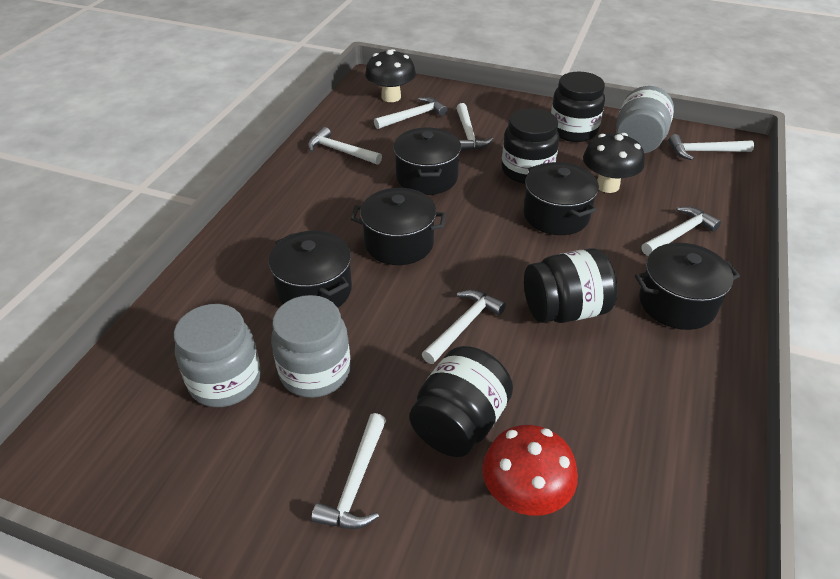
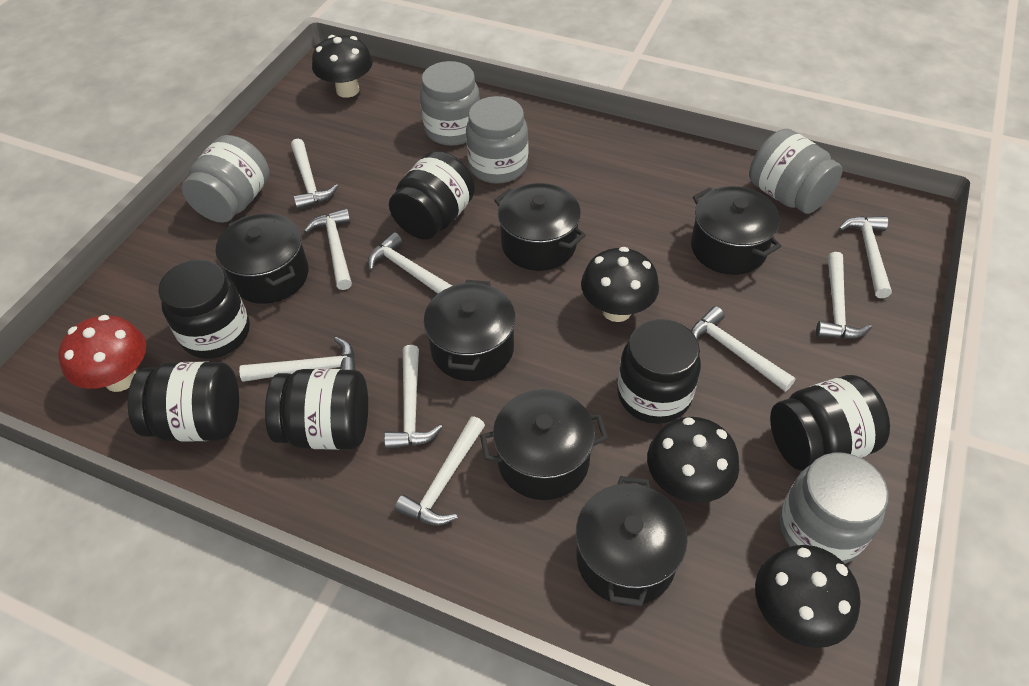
black jar: 4 -> 6
black mushroom: 2 -> 4
black pot: 5 -> 6
grey jar: 3 -> 5
white hammer: 7 -> 9

